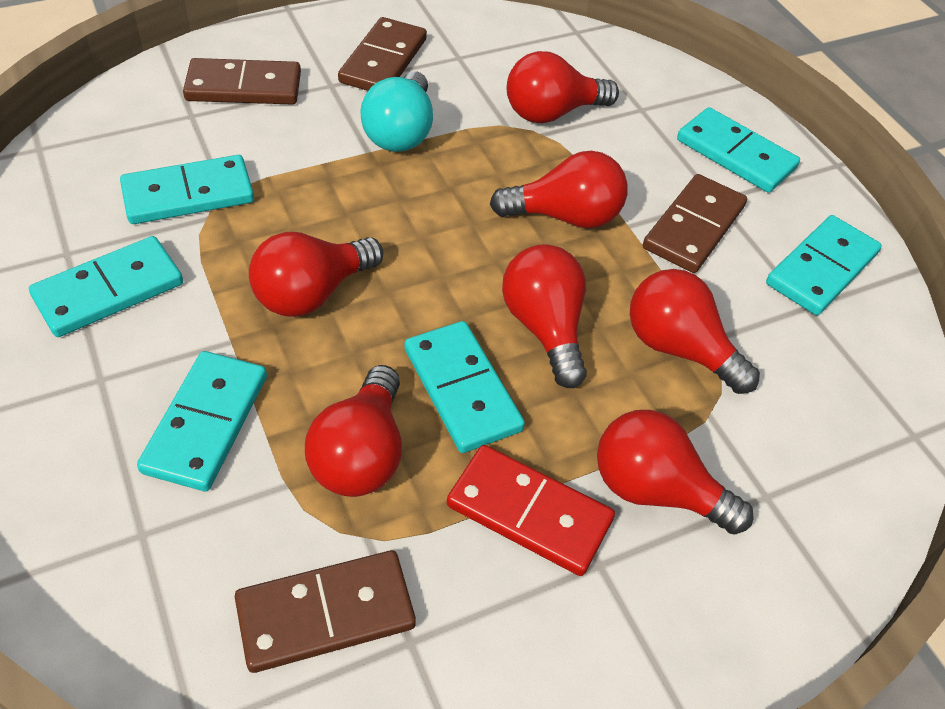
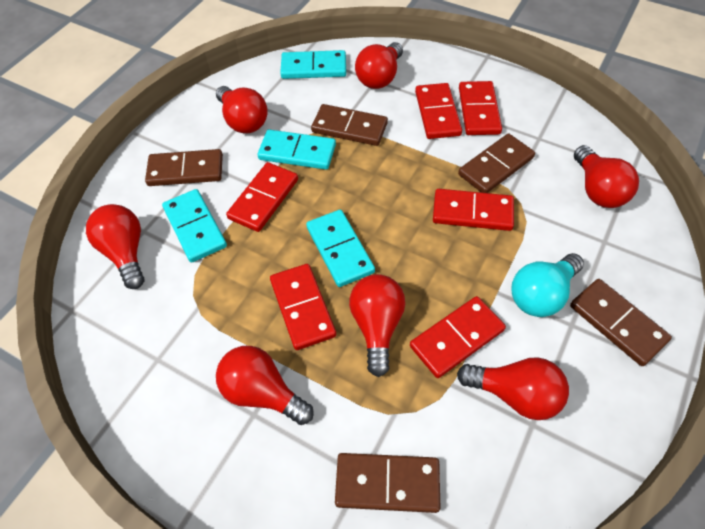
brown domino: 4 -> 5
red domino: 1 -> 6
turquoise domino: 6 -> 4

